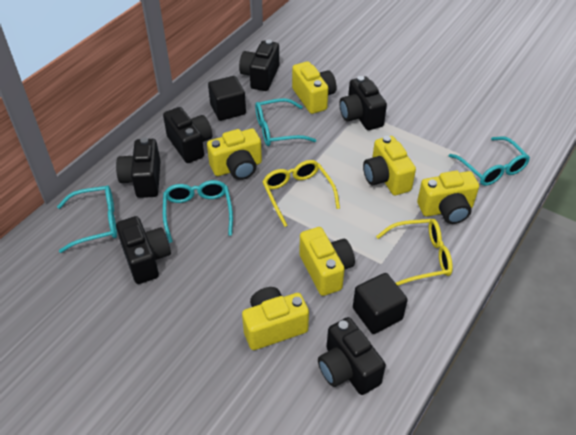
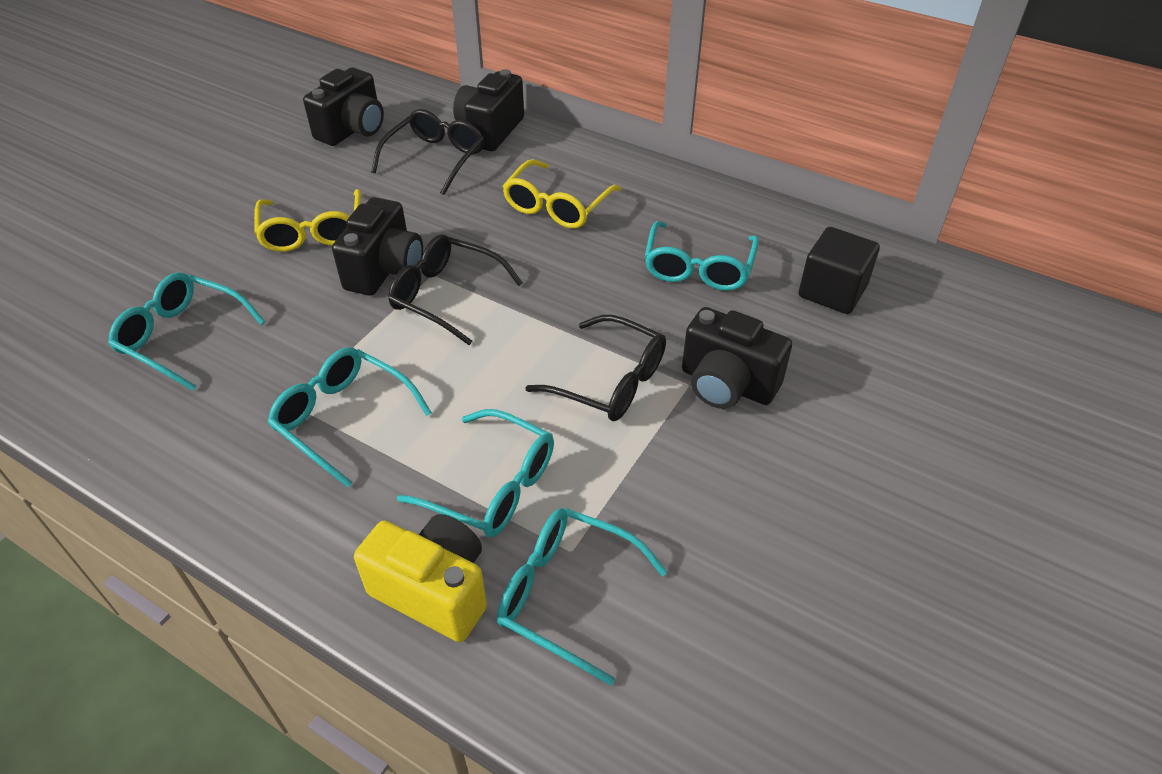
black camera: 6 -> 4
black cube: 2 -> 1
black glasses: 0 -> 3
turquoise glasses: 4 -> 5
yellow camera: 6 -> 1

